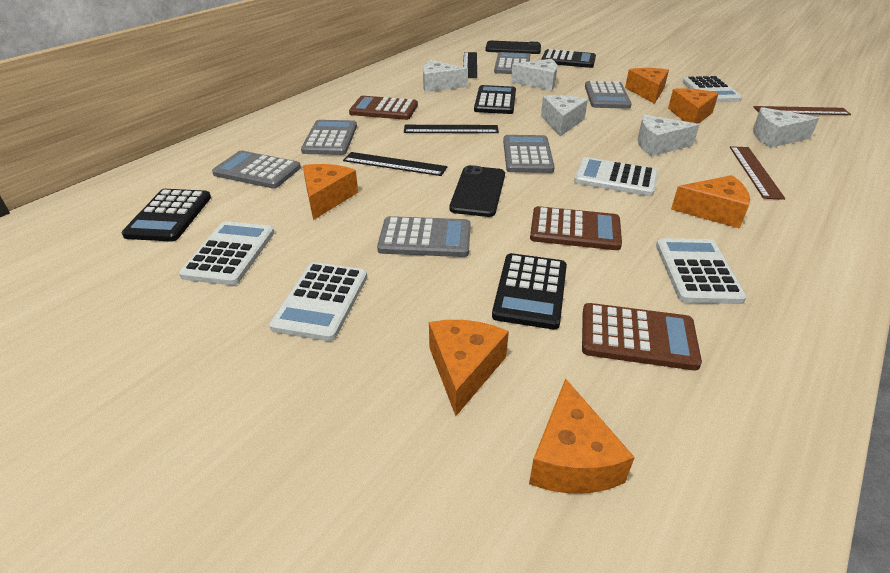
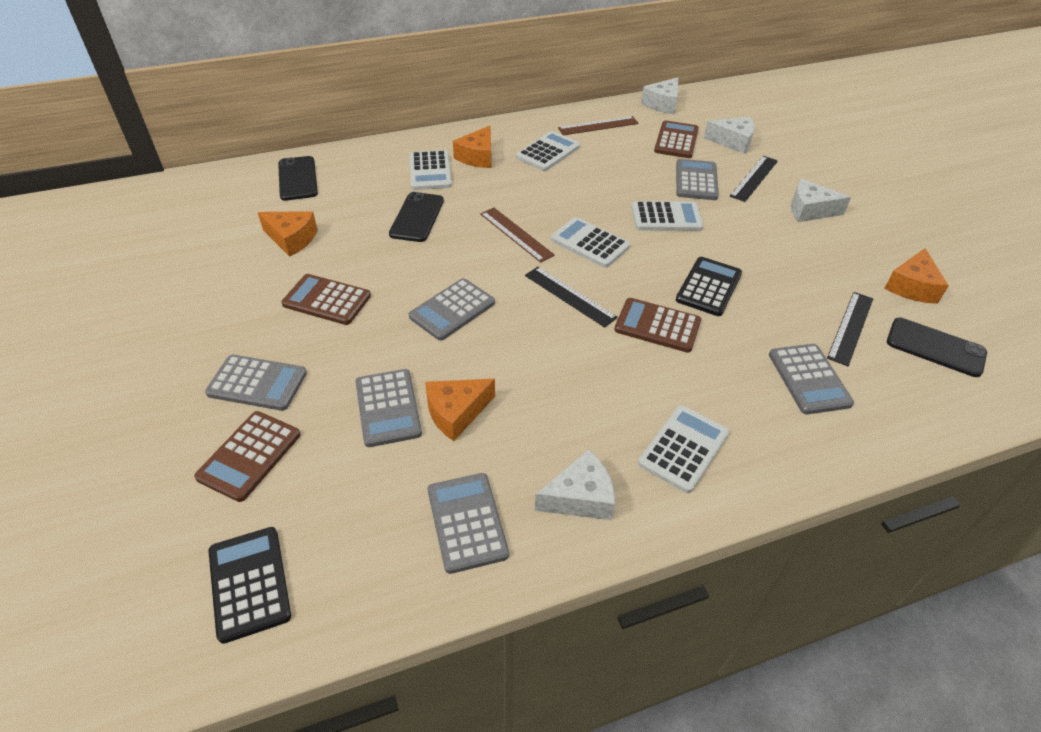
black calculator: 4 -> 2
black phone: 2 -> 3
brown calculator: 3 -> 4
orange cheese: 6 -> 4
white cheese: 5 -> 4

